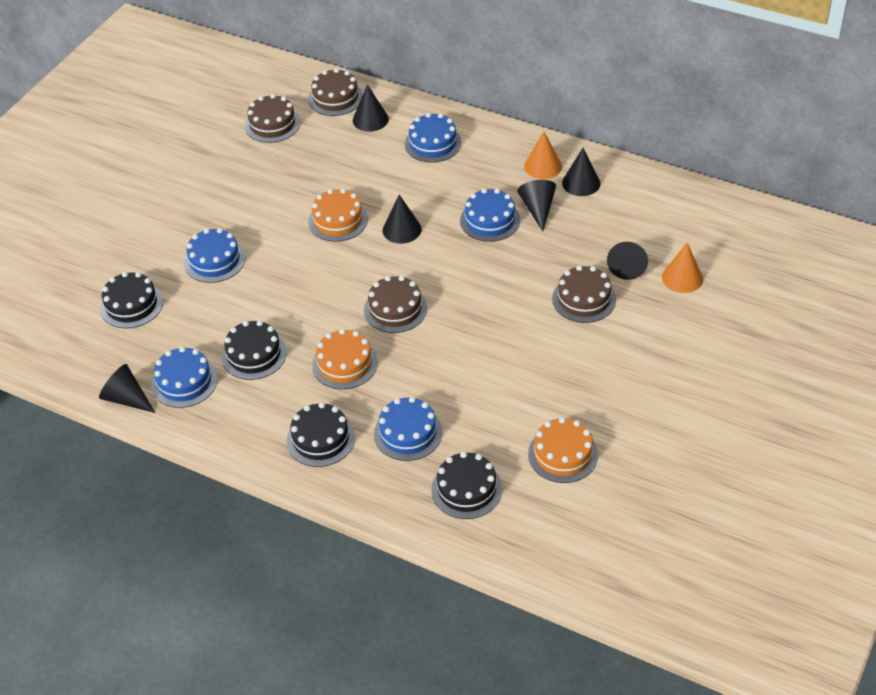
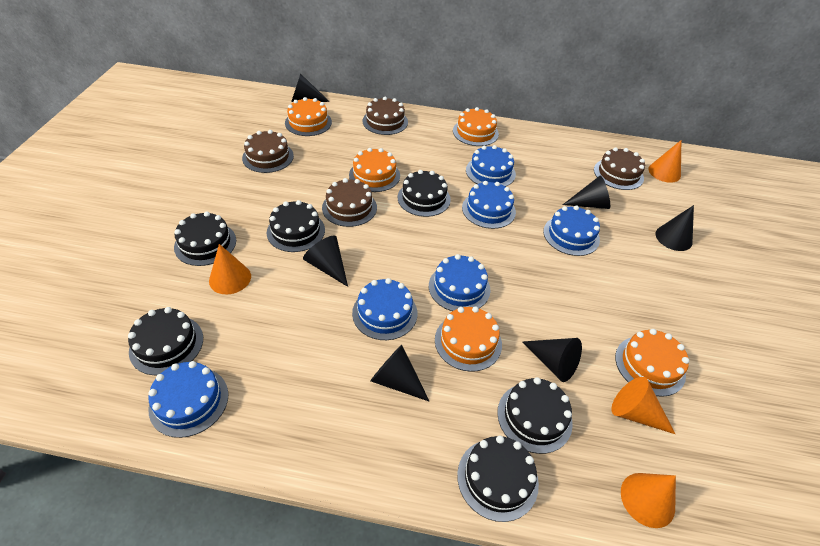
black cake: 4 -> 6
blue cake: 5 -> 6
orange cake: 3 -> 5
orange cone: 2 -> 4

